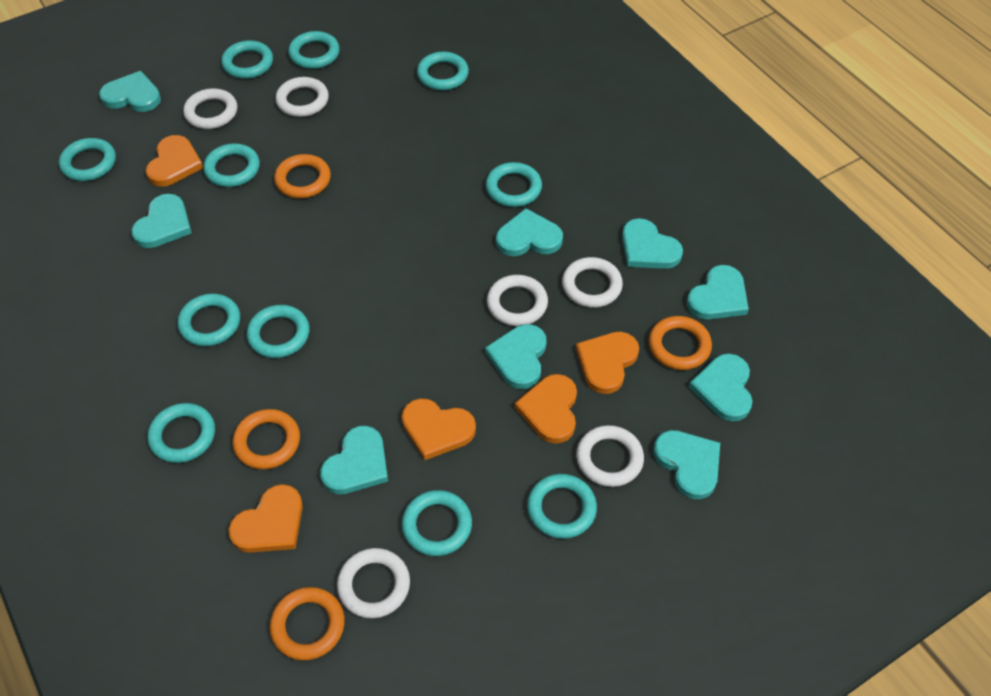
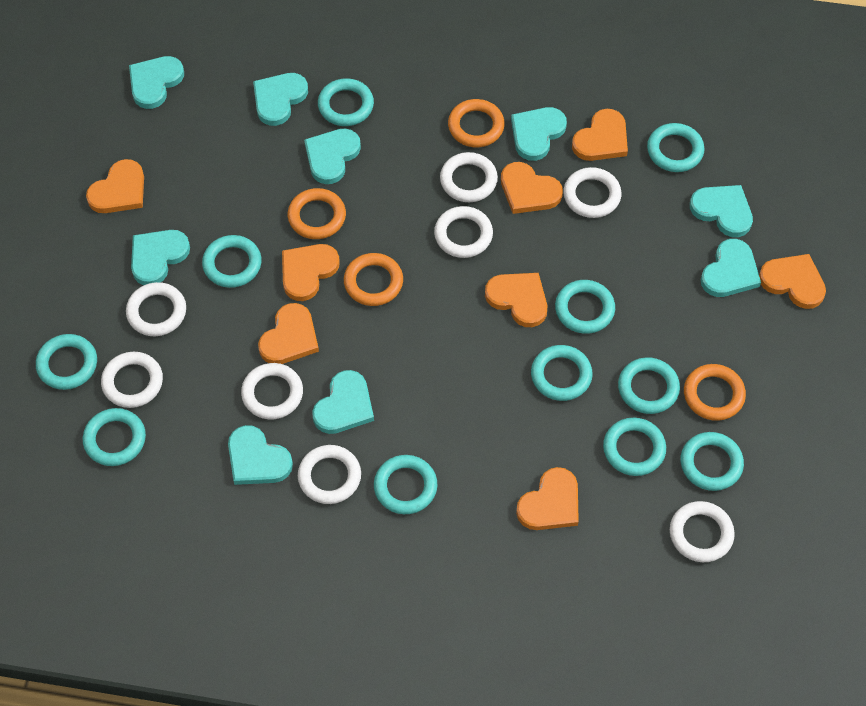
orange heart: 5 -> 8
white ring: 6 -> 8

